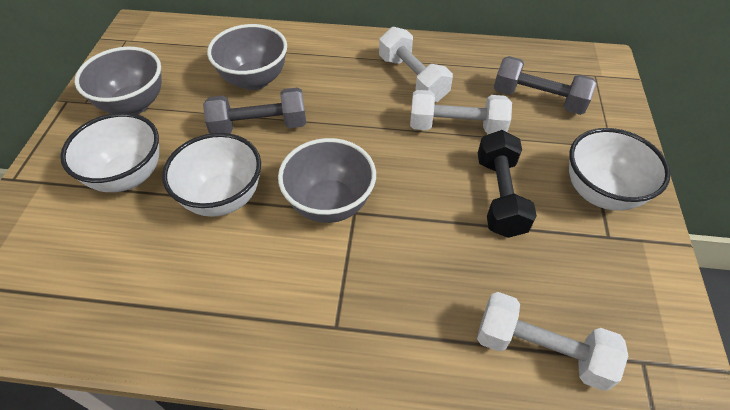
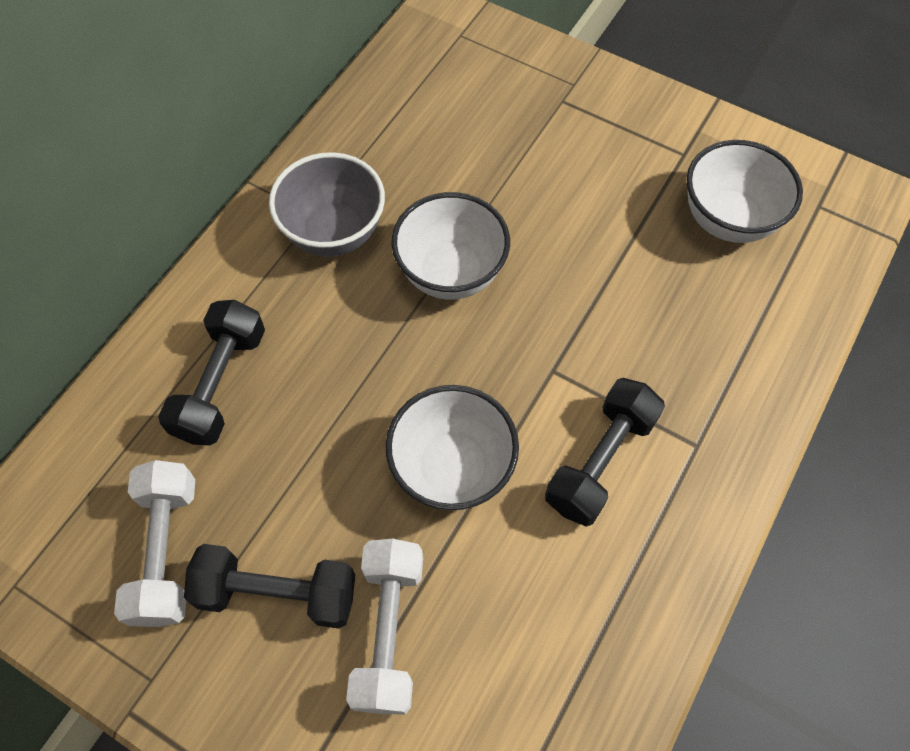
black dumbbell: 1 -> 3
grey bowl: 3 -> 1
grey dumbbell: 2 -> 0
white dumbbell: 3 -> 2

